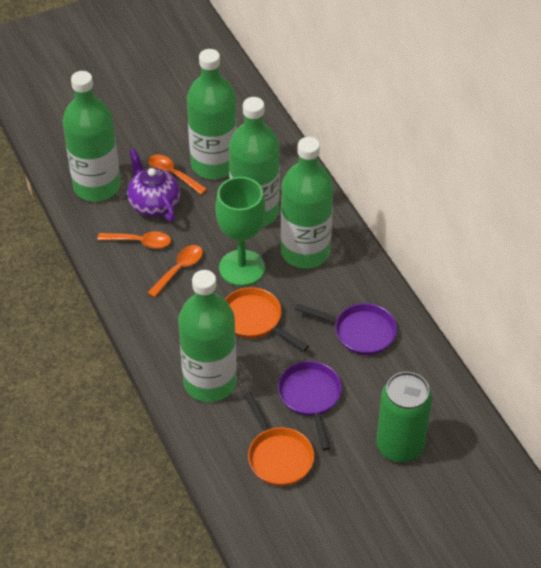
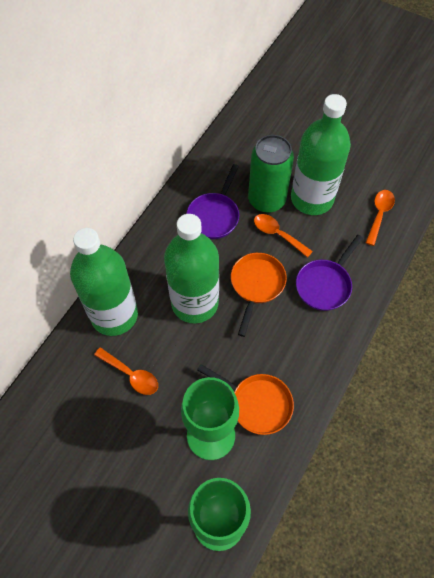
green bottle: 5 -> 3
green goblet: 1 -> 2
purple teapot: 1 -> 0

